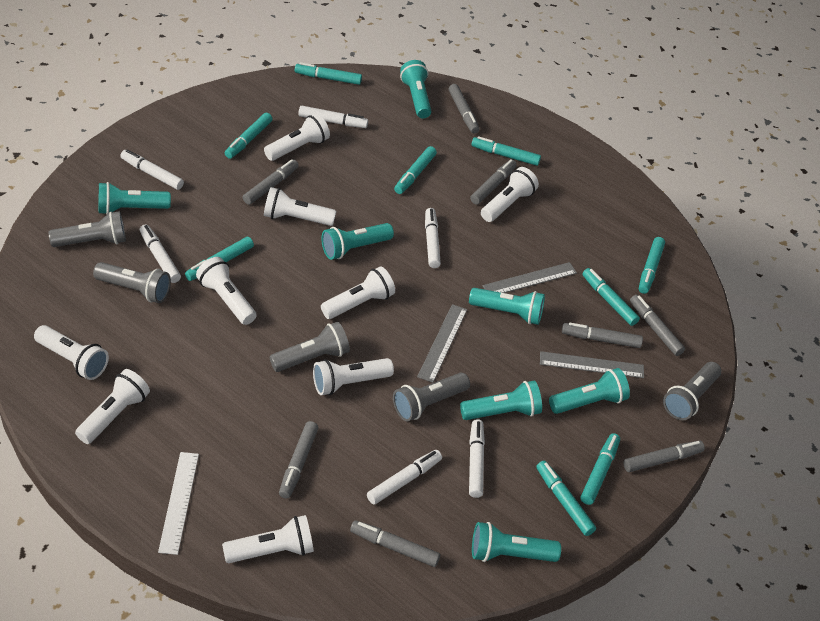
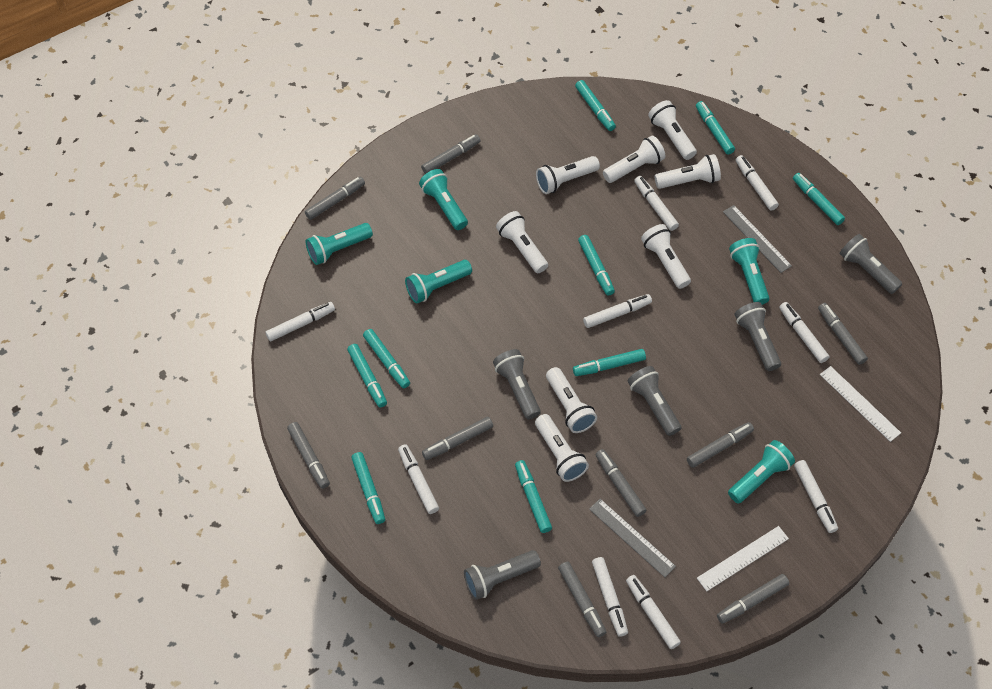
grey marker: 8 -> 9
grey ruler: 3 -> 2
turquoise flashlight: 7 -> 5
white flashlight: 9 -> 8
white marker: 6 -> 9
white ruler: 1 -> 2

